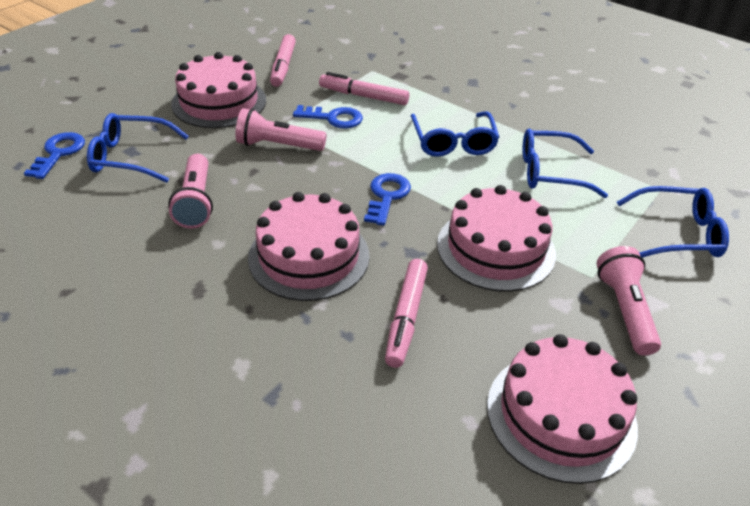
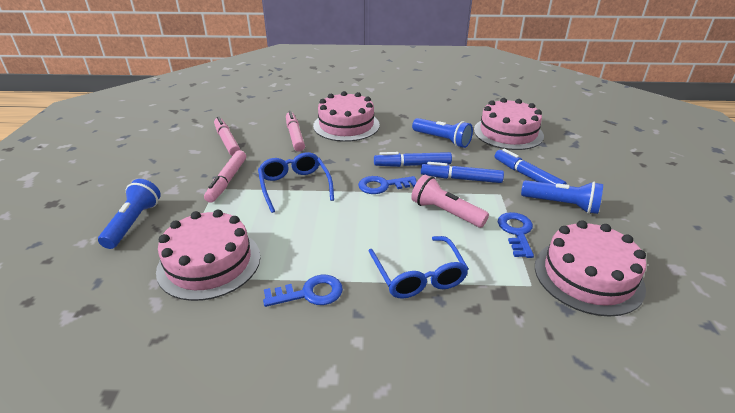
blue flashlight: 0 -> 3
blue glasses: 4 -> 2
blue marker: 0 -> 3
pink flashlight: 3 -> 1

